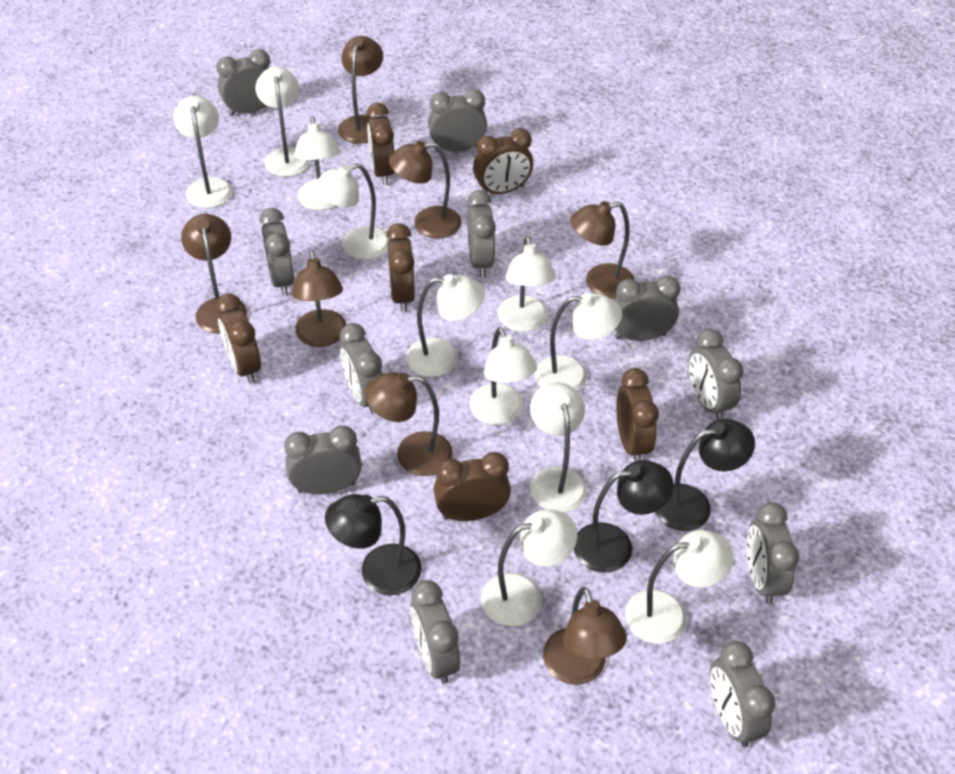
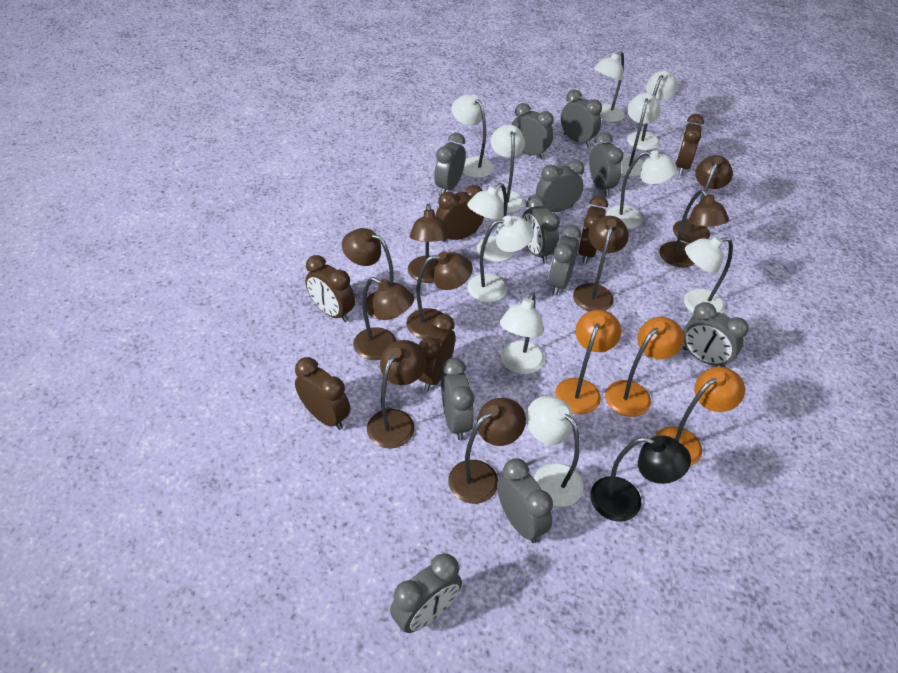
black lamp: 3 -> 1
brown lamp: 7 -> 9
orange lamp: 0 -> 3

